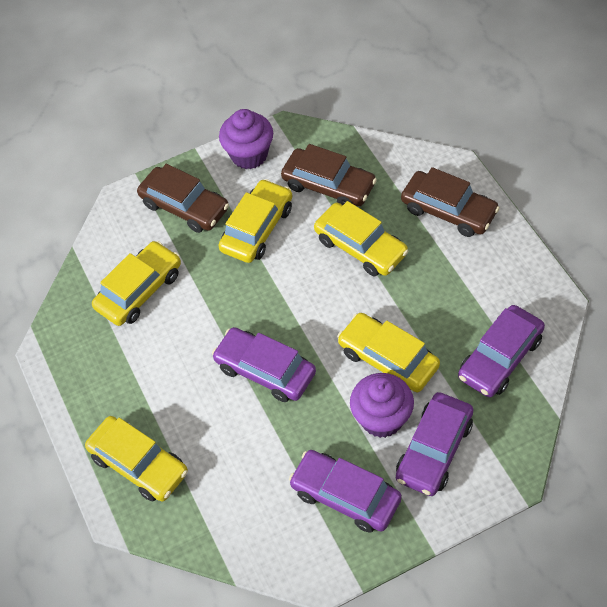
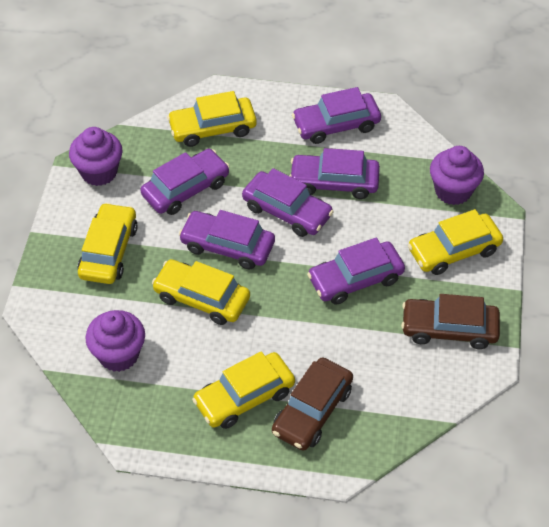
brown car: 3 -> 2
purple car: 4 -> 6
purple cupcake: 2 -> 3

